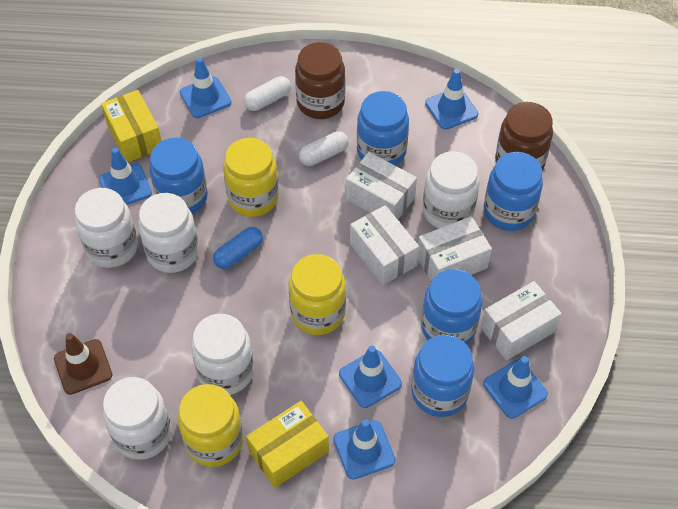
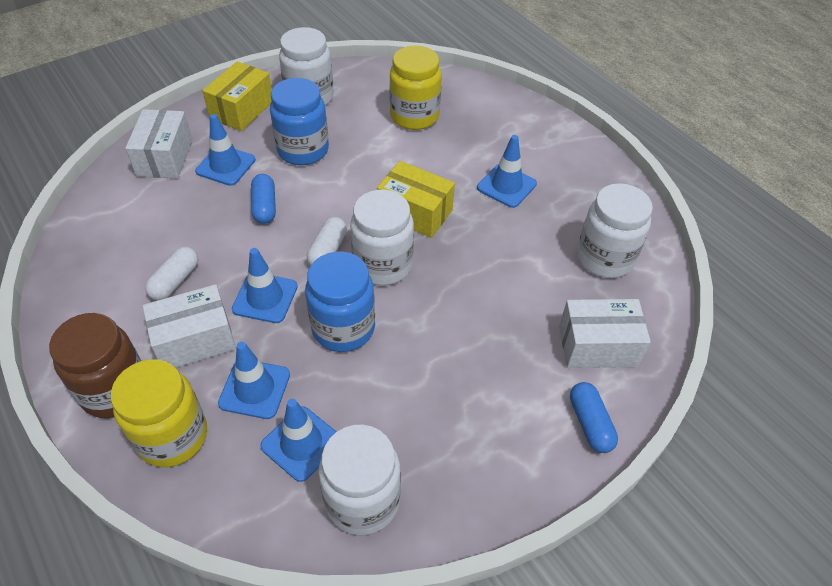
blue capsule: 1 -> 2
blue jar: 5 -> 2
blue traffic cone: 6 -> 5
brown jar: 2 -> 1
brown traffic cone: 1 -> 0
white box: 4 -> 3
white jar: 5 -> 4
yellow jar: 3 -> 2

